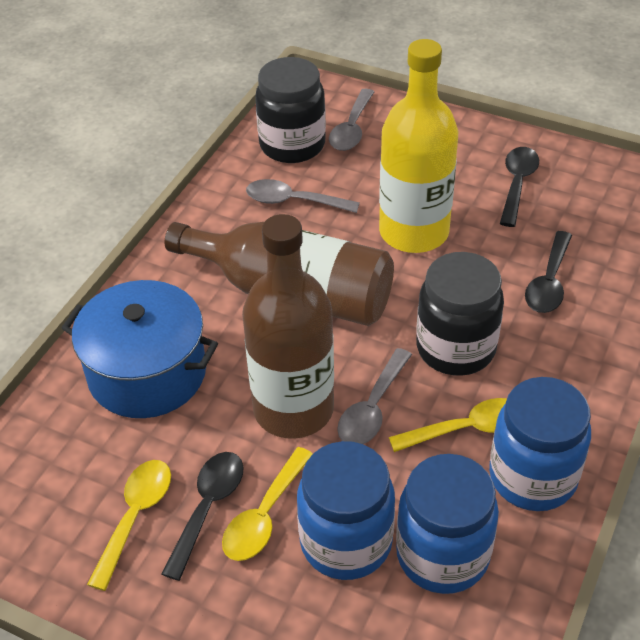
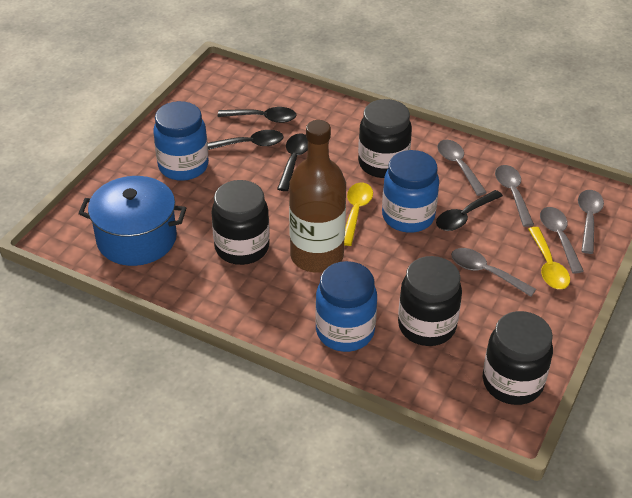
black jar: 2 -> 4
black spoon: 3 -> 4
brown bottle: 2 -> 1
grey spoon: 3 -> 5
yellow bottle: 1 -> 0
yellow spoon: 3 -> 2

